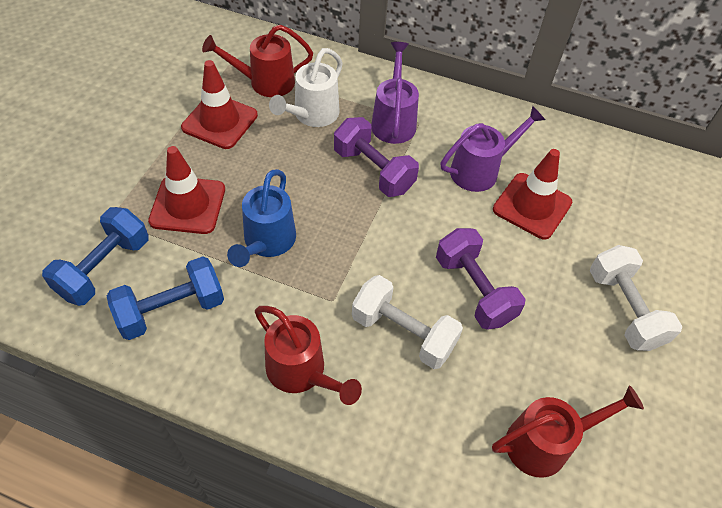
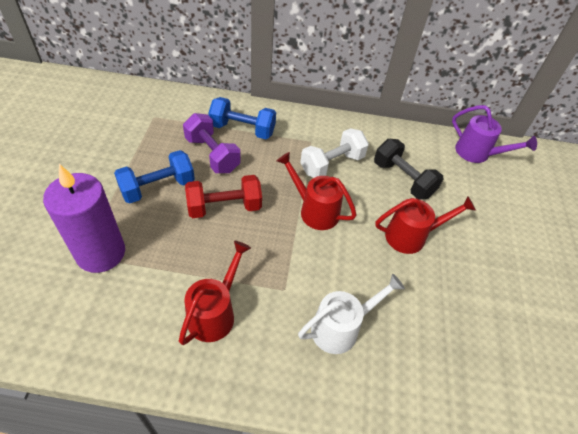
black dumbbell: 0 -> 1
blue watering can: 1 -> 0
purple candle: 0 -> 1
purple dumbbell: 2 -> 1
purple watering can: 2 -> 1
red dumbbell: 0 -> 1
red traffic cone: 3 -> 0
white dumbbell: 2 -> 1

